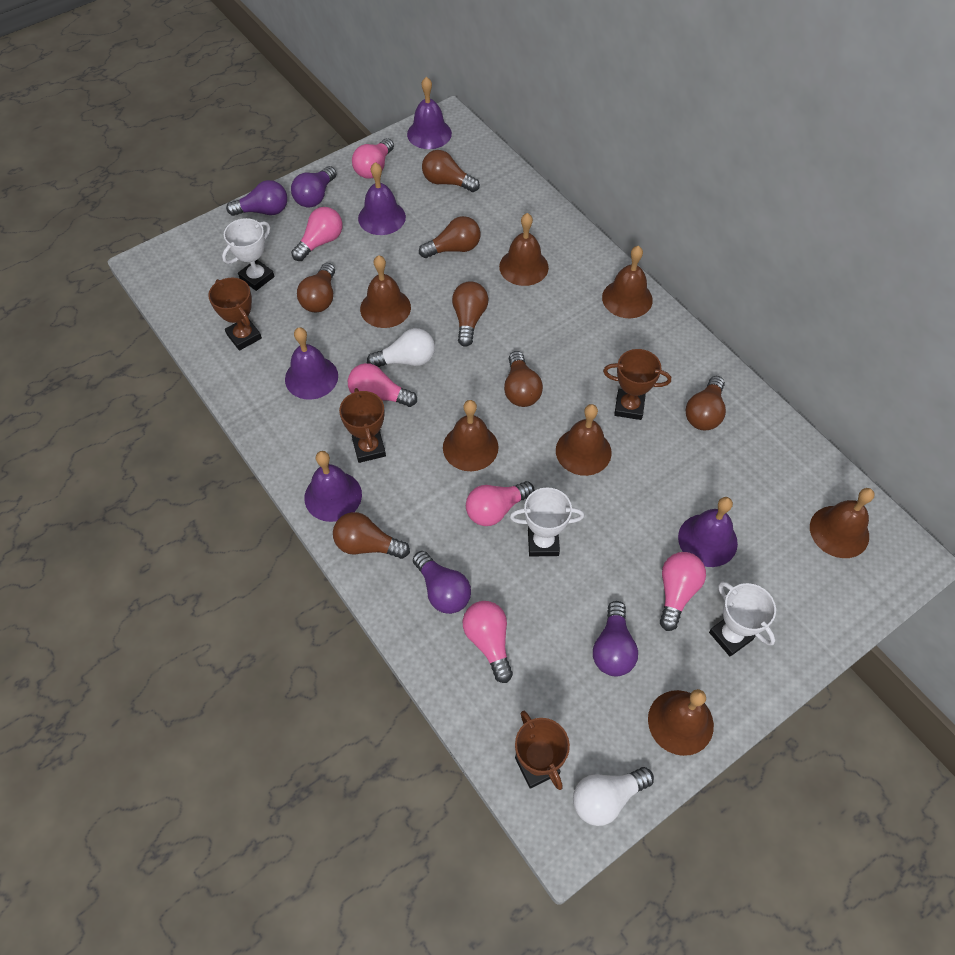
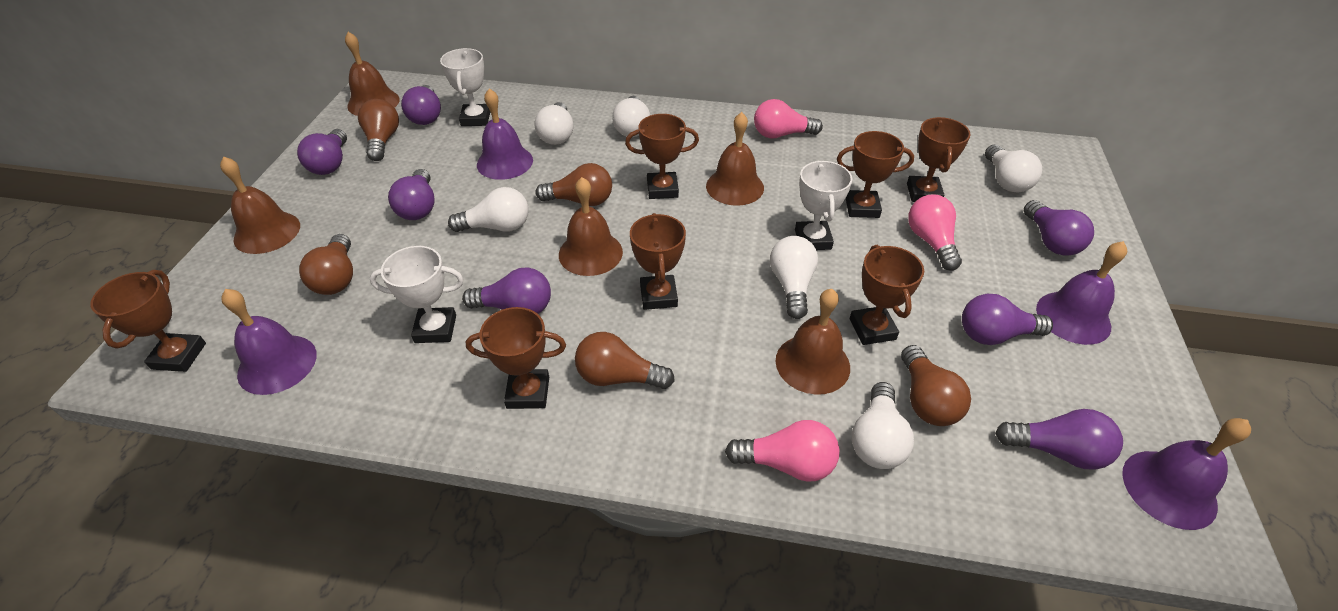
brown bell: 7 -> 5
brown light bulb: 7 -> 5
brown trophy: 4 -> 7
pink light bulb: 6 -> 3
purple bell: 5 -> 4
purple light bulb: 4 -> 7
white light bulb: 2 -> 6

